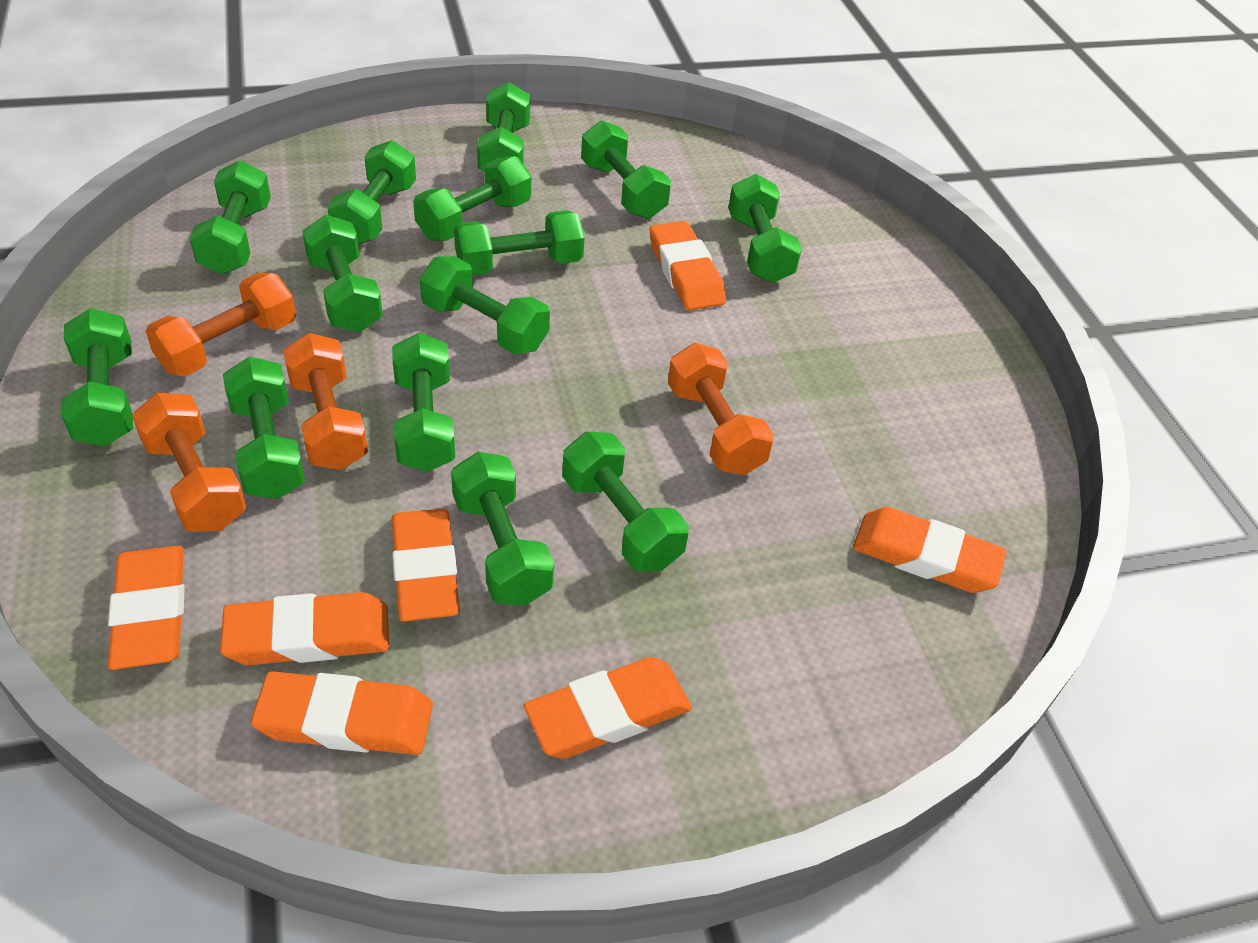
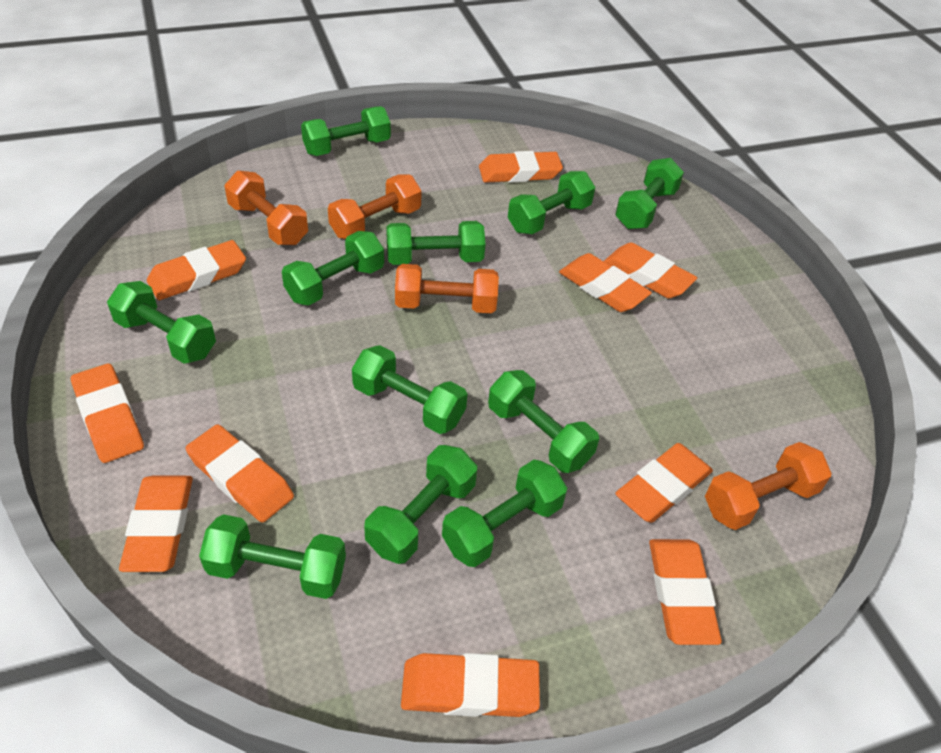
green dumbbell: 14 -> 11
orange eraser: 7 -> 10

